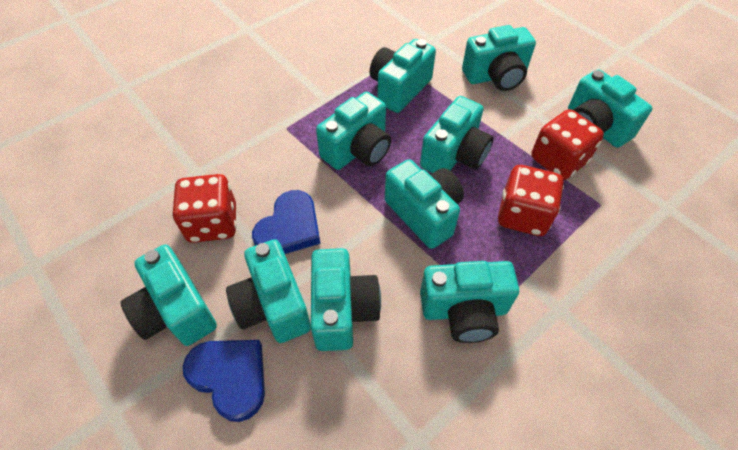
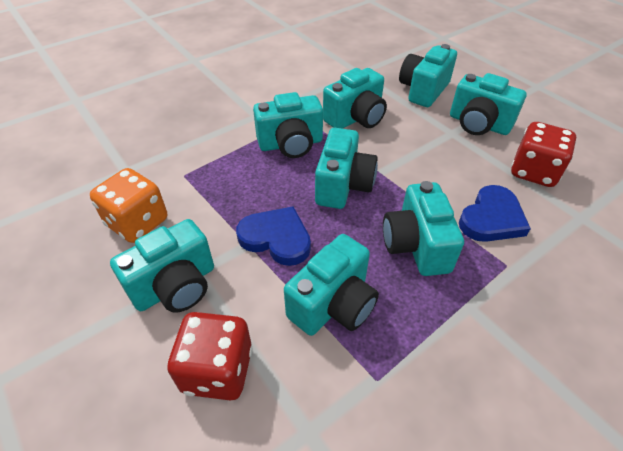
orange dice: 0 -> 1
red dice: 3 -> 2
turquoise camera: 10 -> 8

